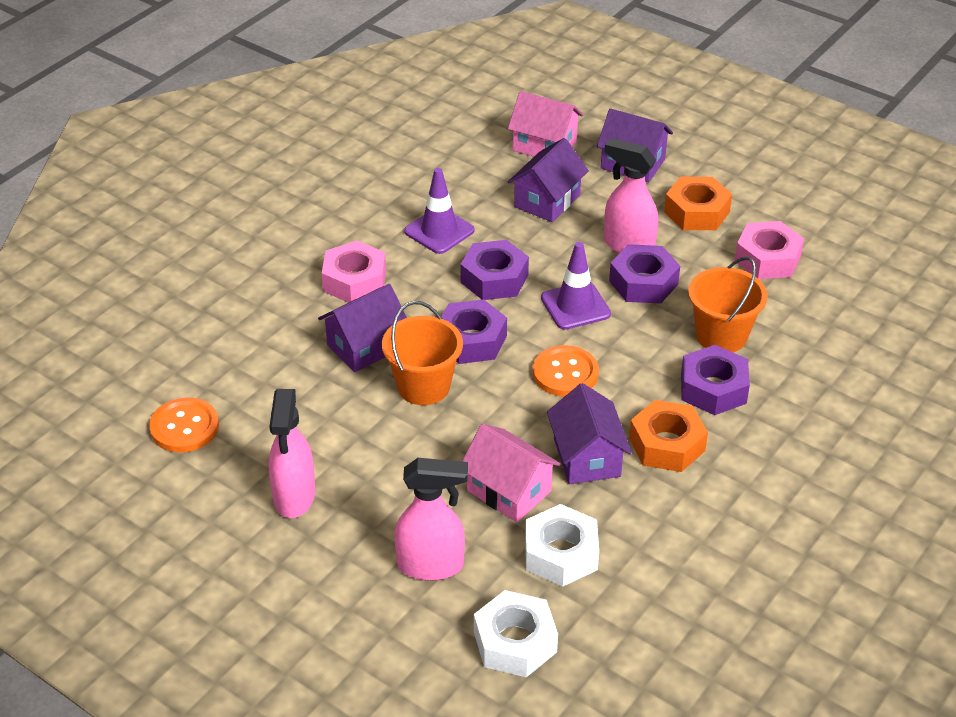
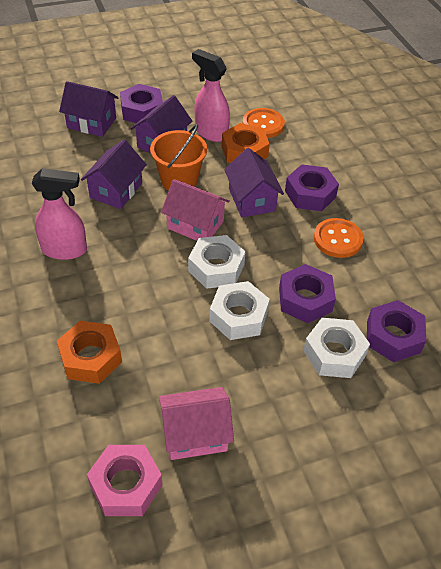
orange bucket: 2 -> 1
pink nut: 2 -> 1
pink spray bottle: 3 -> 2
purple traffic cone: 2 -> 0
white nut: 2 -> 3

